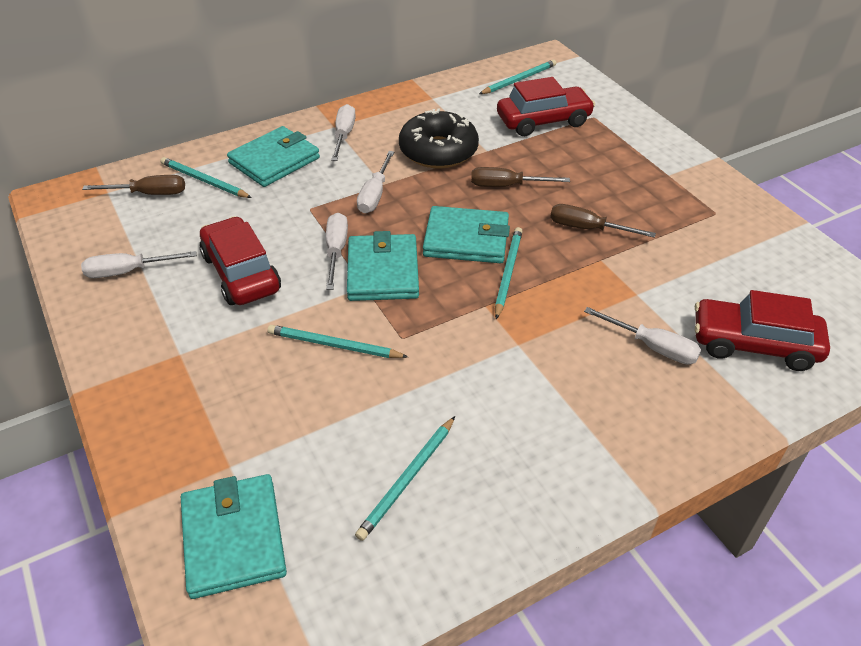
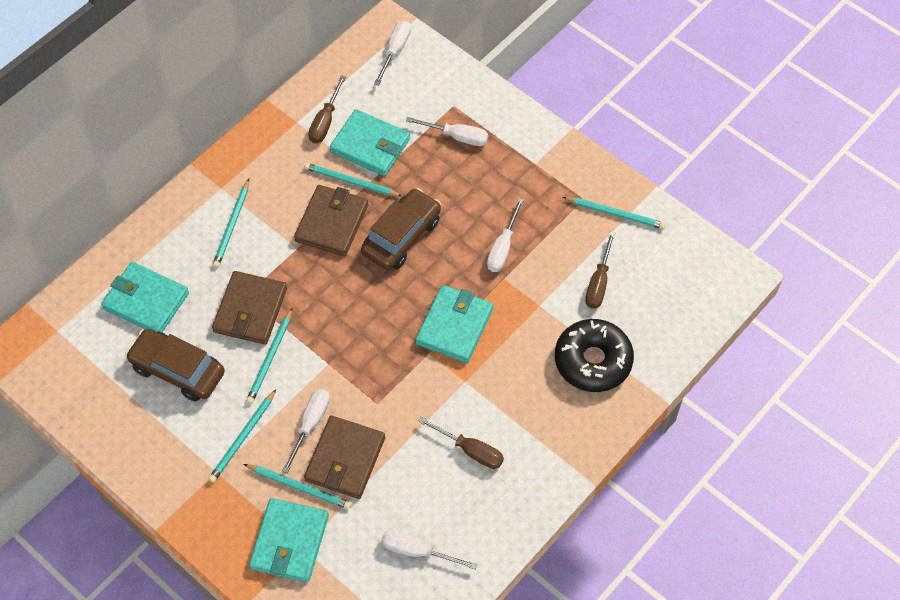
brown car: 0 -> 2
brown wallet: 0 -> 3
red car: 3 -> 0
turquoise pencil: 5 -> 6

